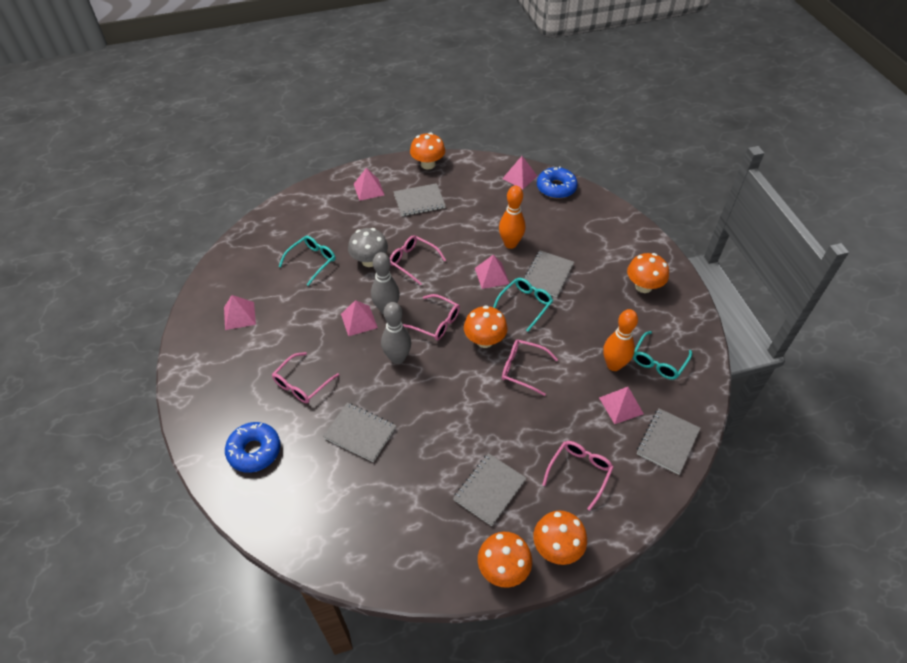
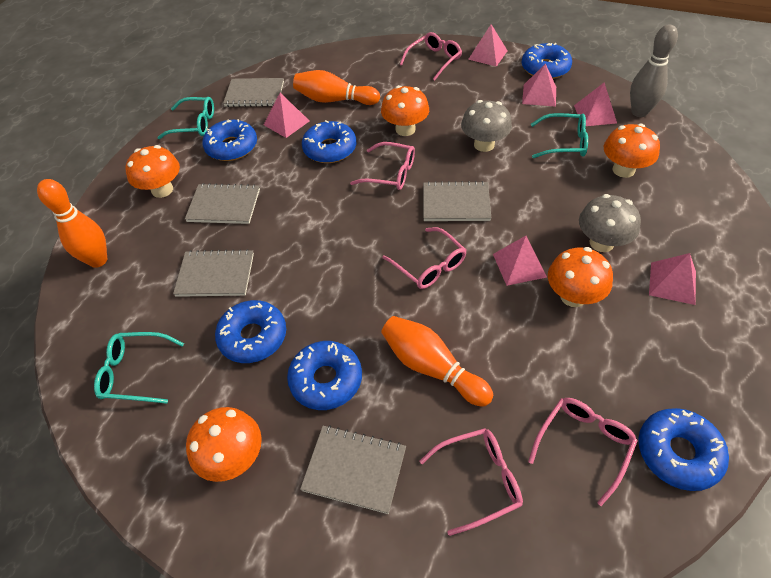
blue donut: 2 -> 6
grey bowling pin: 2 -> 1
grey mushroom: 1 -> 2
orange bowling pin: 2 -> 3

